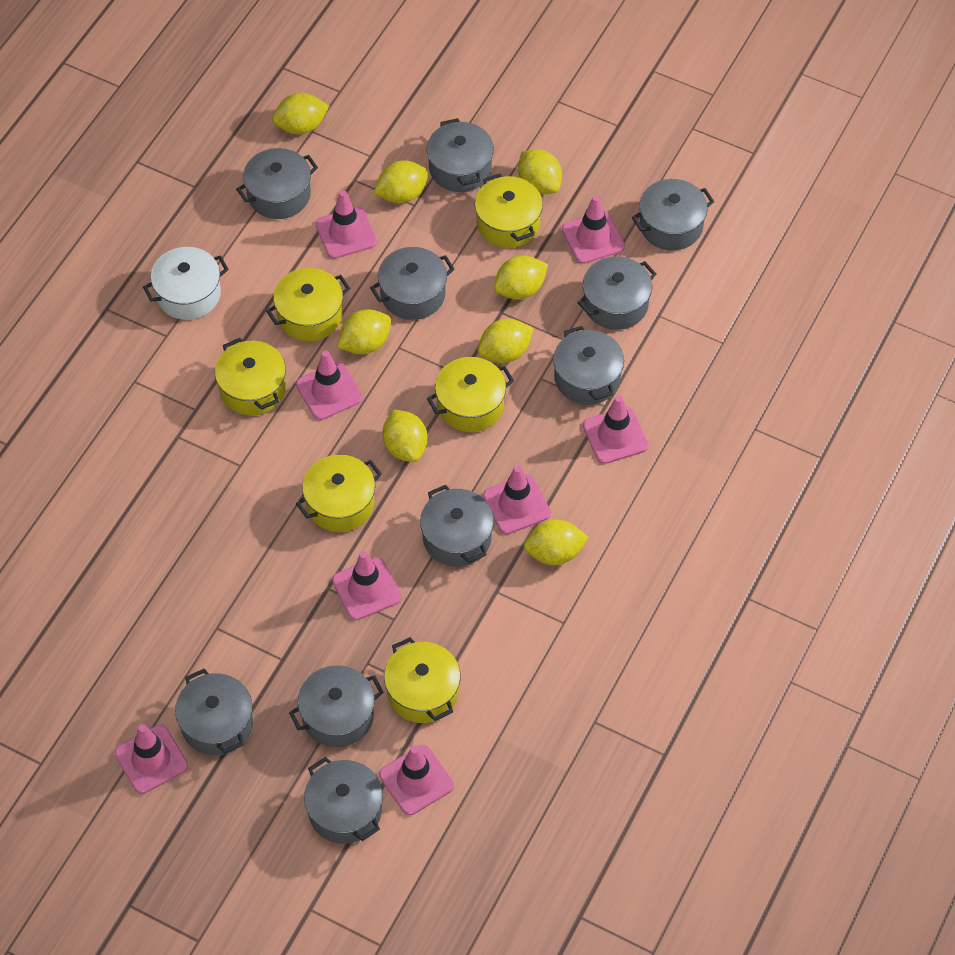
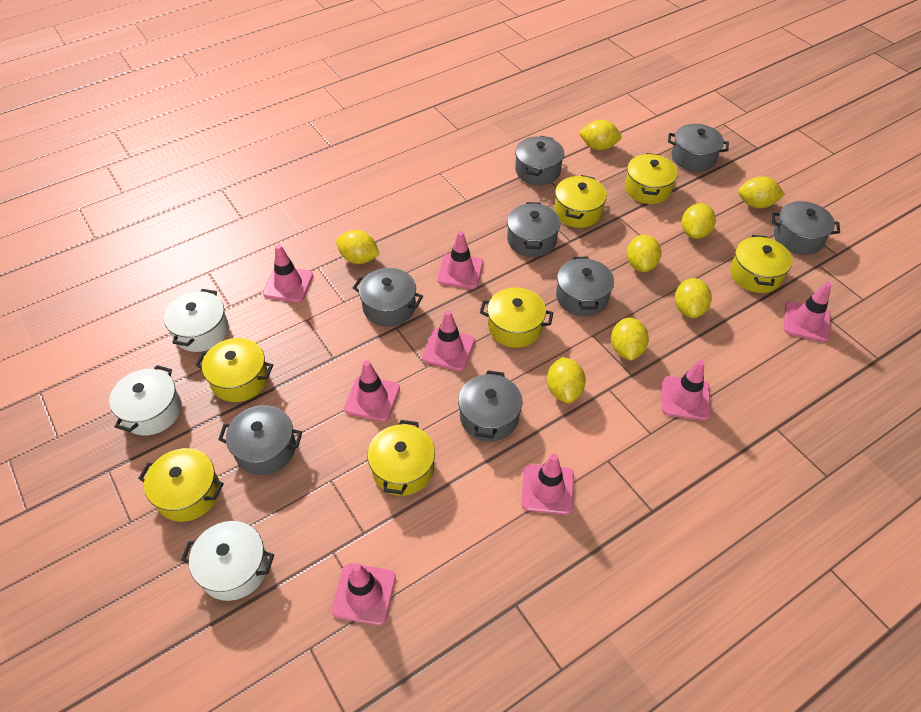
grey pot: 10 -> 8
white pot: 1 -> 3
yellow pot: 6 -> 7

